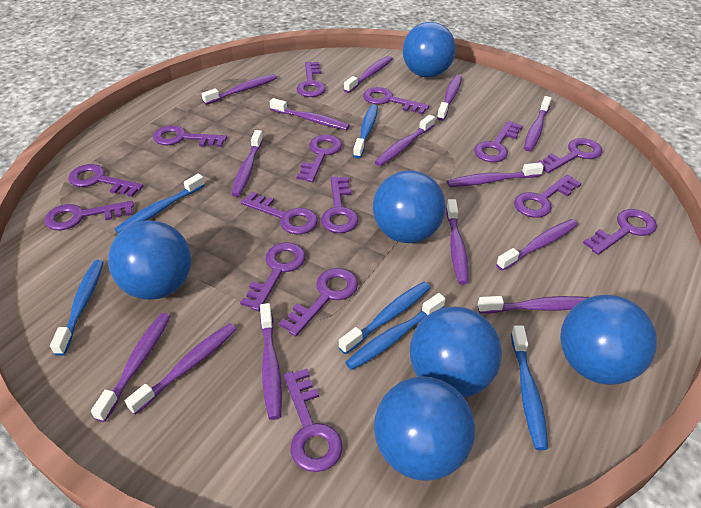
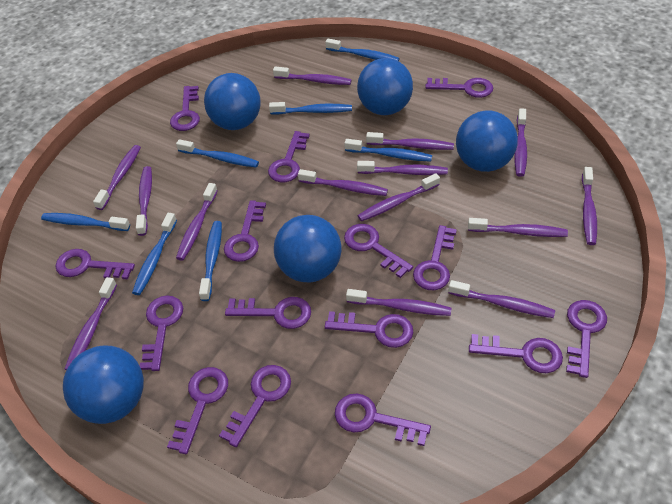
blue ball: 6 -> 5
blue toothbrush: 6 -> 7

